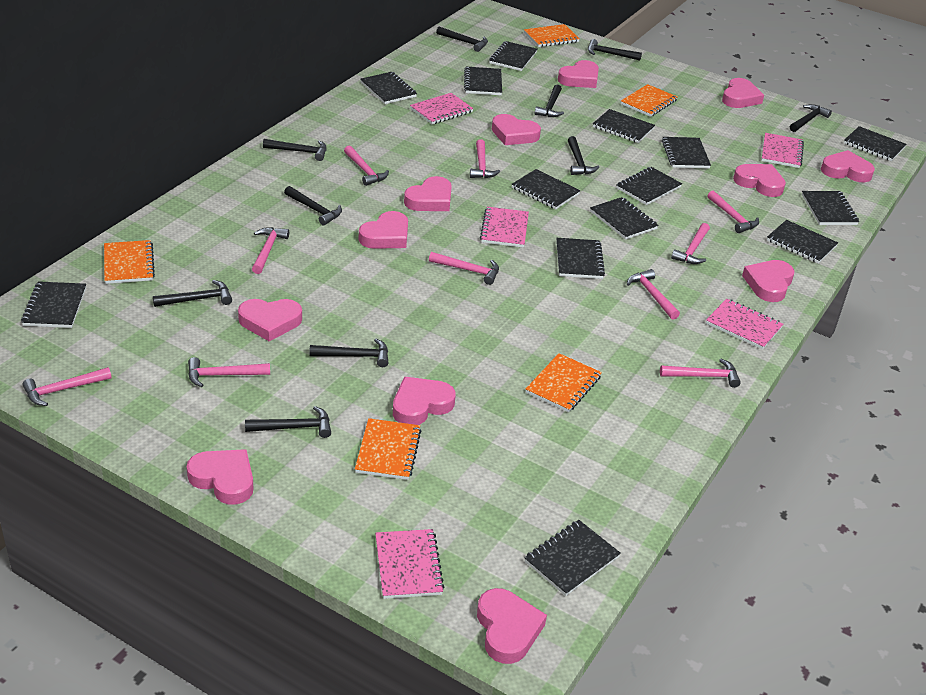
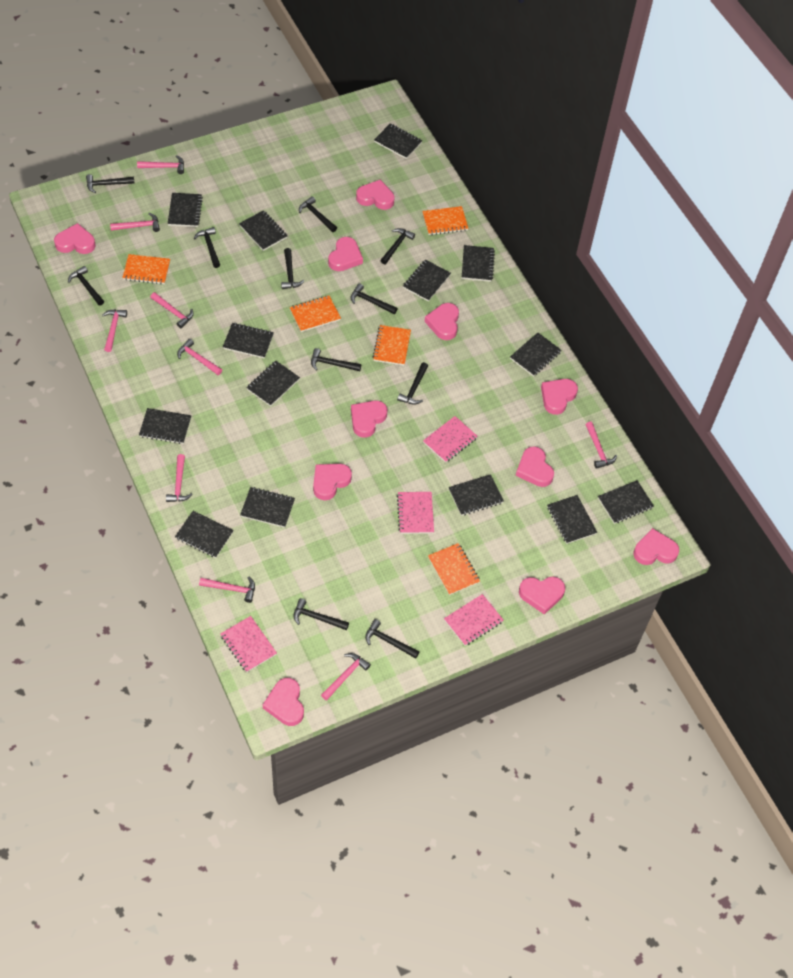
black hammer: 10 -> 11
pink hammer: 10 -> 9
pink heart: 12 -> 11
pink notebook: 5 -> 4

